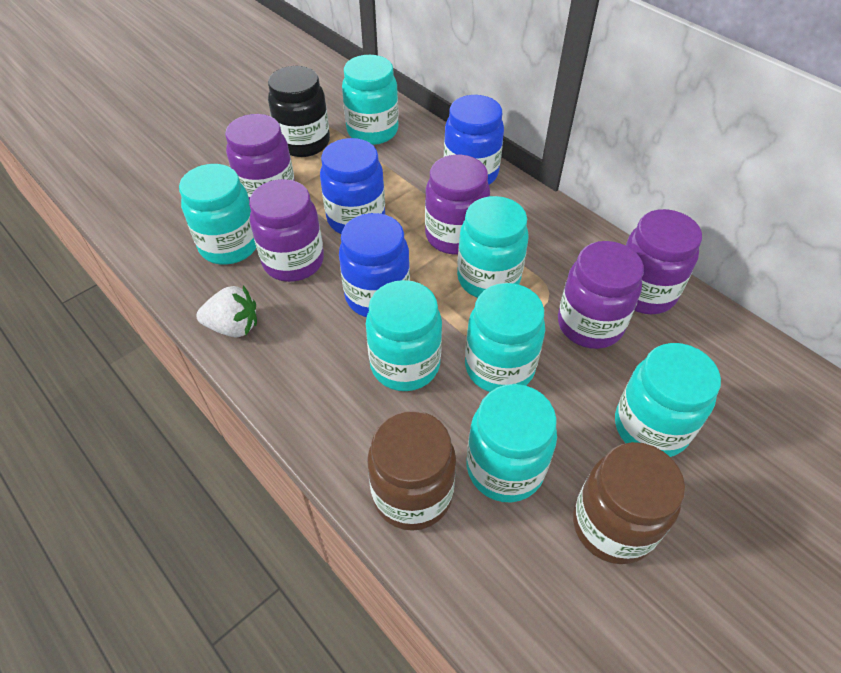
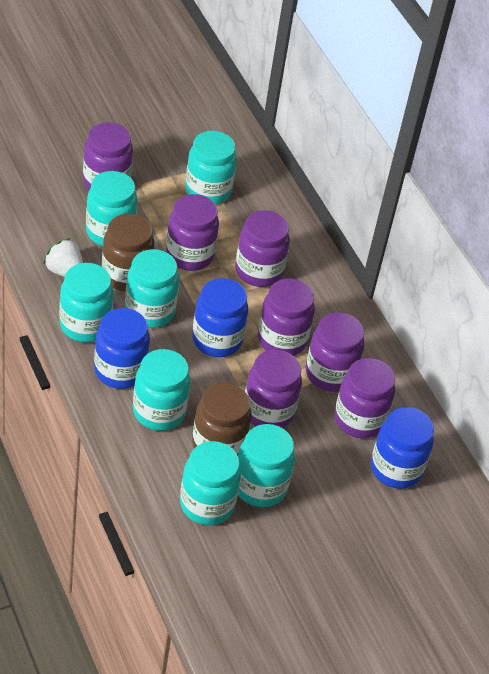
black jar: 1 -> 0
purple jar: 5 -> 7

